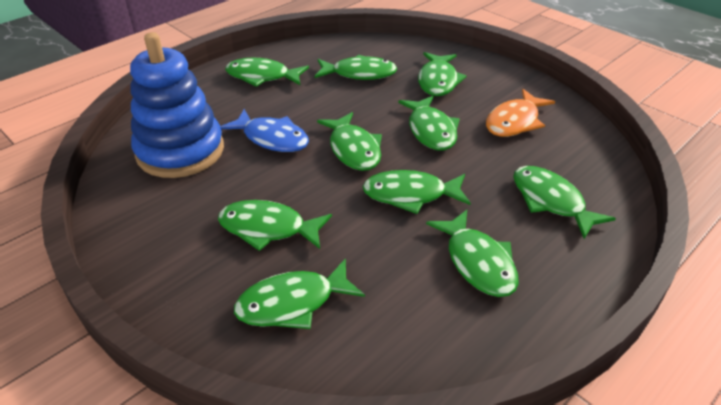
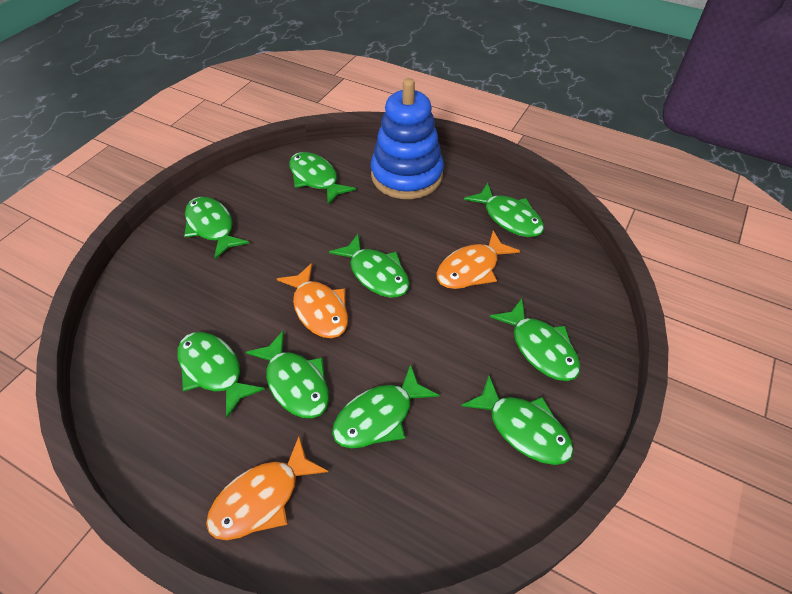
blue fish: 1 -> 0
green fish: 10 -> 9
orange fish: 1 -> 3

